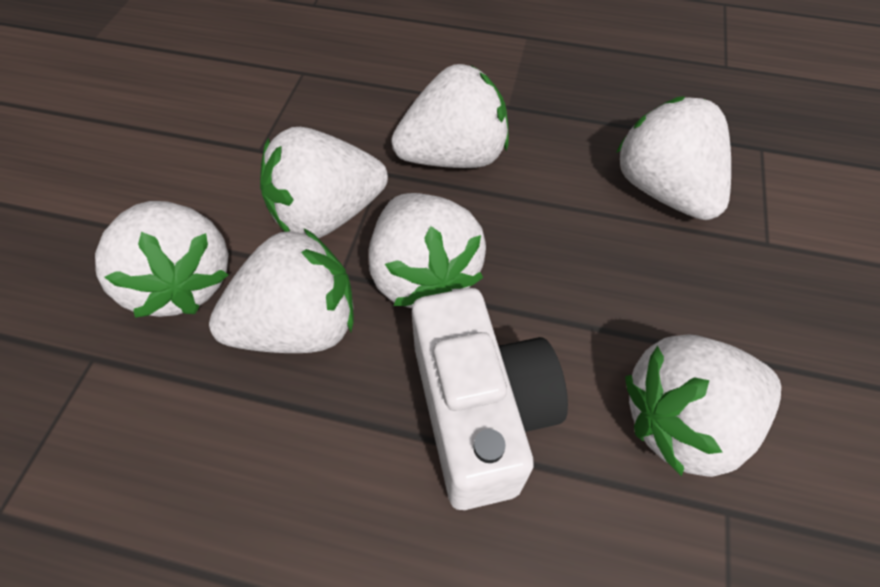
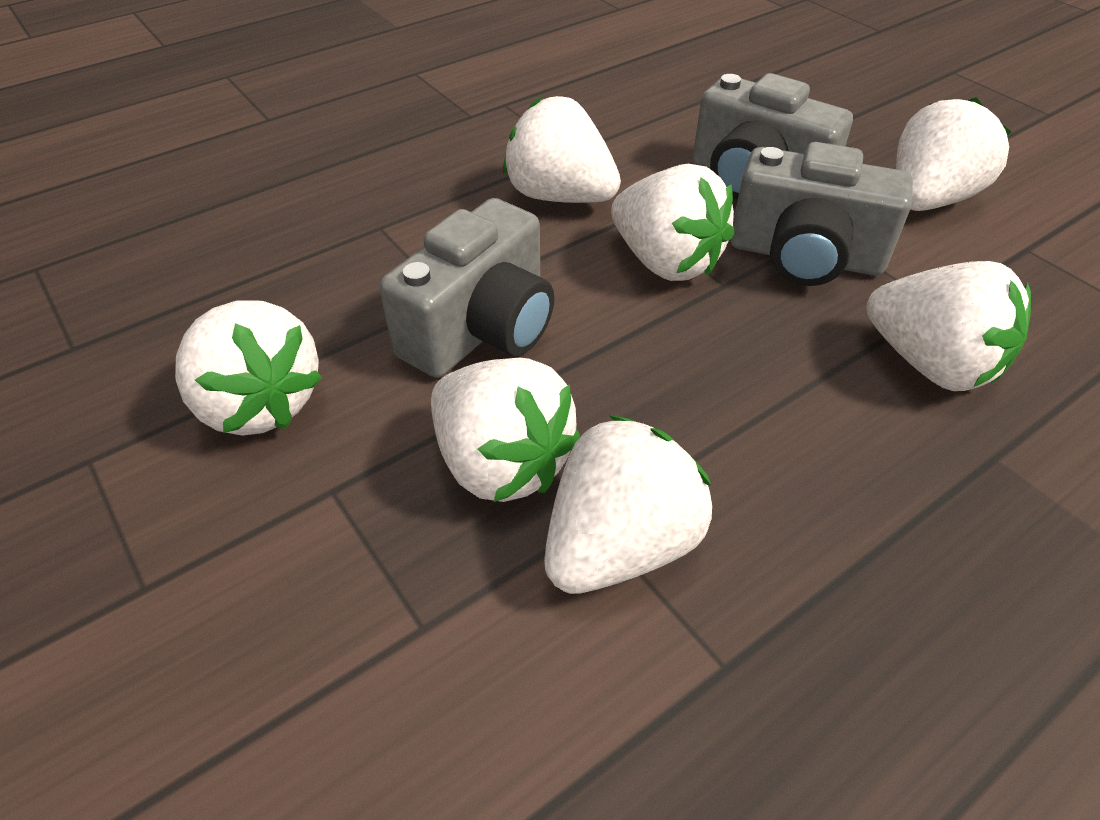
grey camera: 0 -> 3
white camera: 1 -> 0

